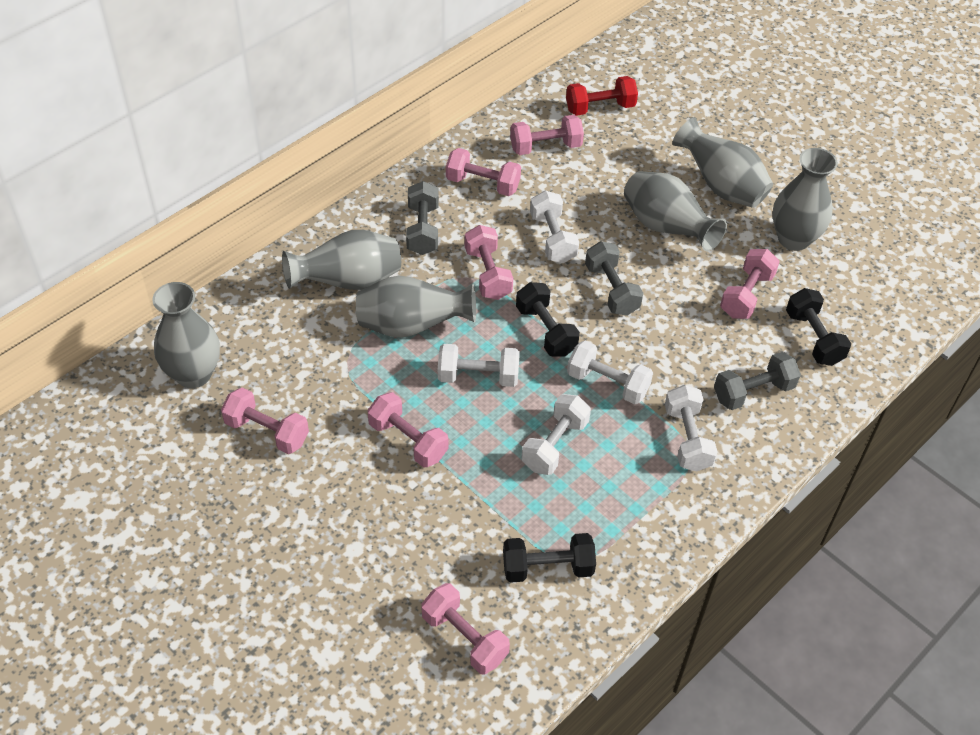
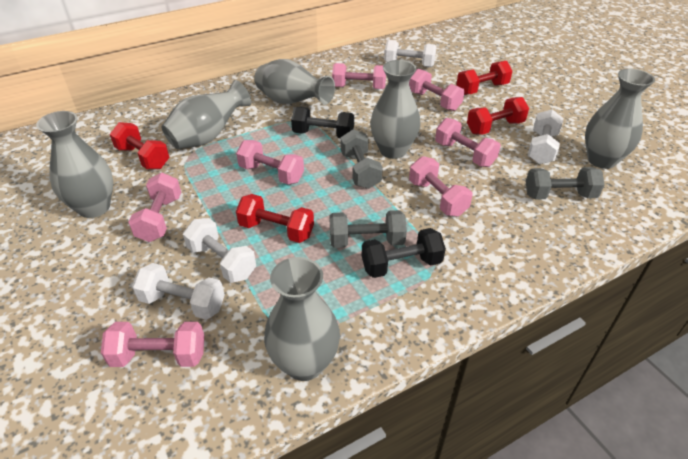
black dumbbell: 3 -> 2
red dumbbell: 1 -> 4
white dumbbell: 5 -> 4

